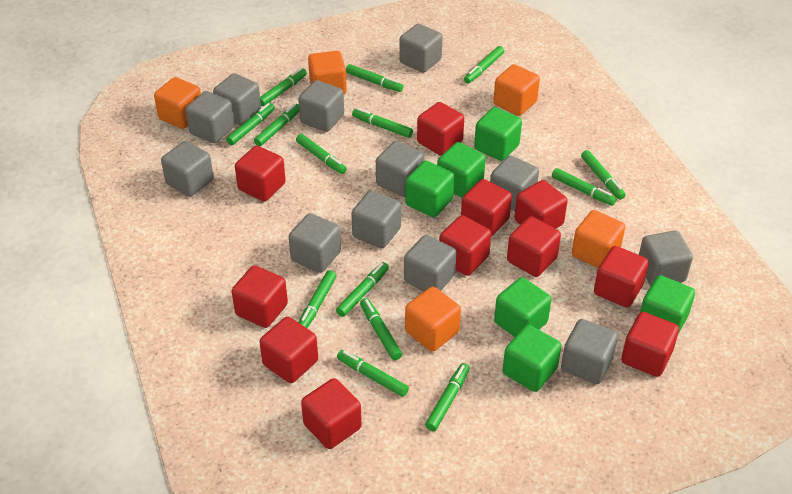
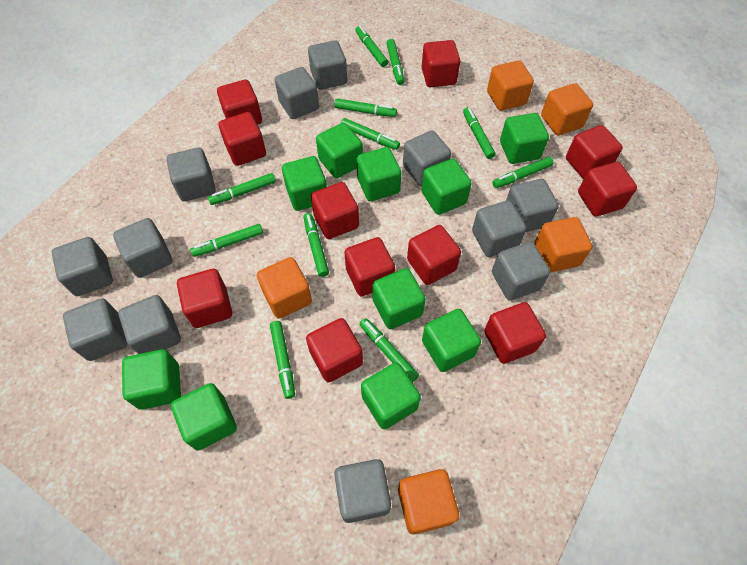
green cube: 6 -> 10
green marker: 14 -> 11

